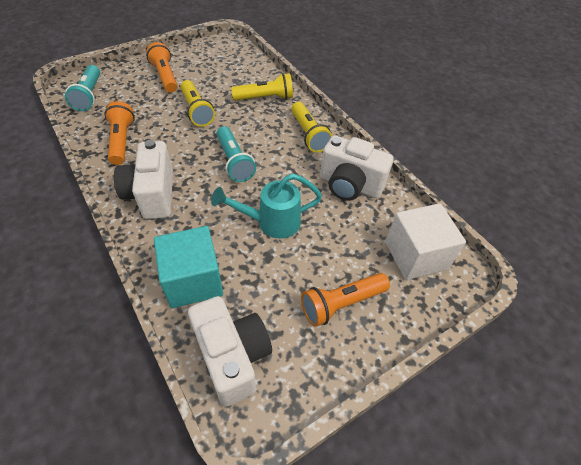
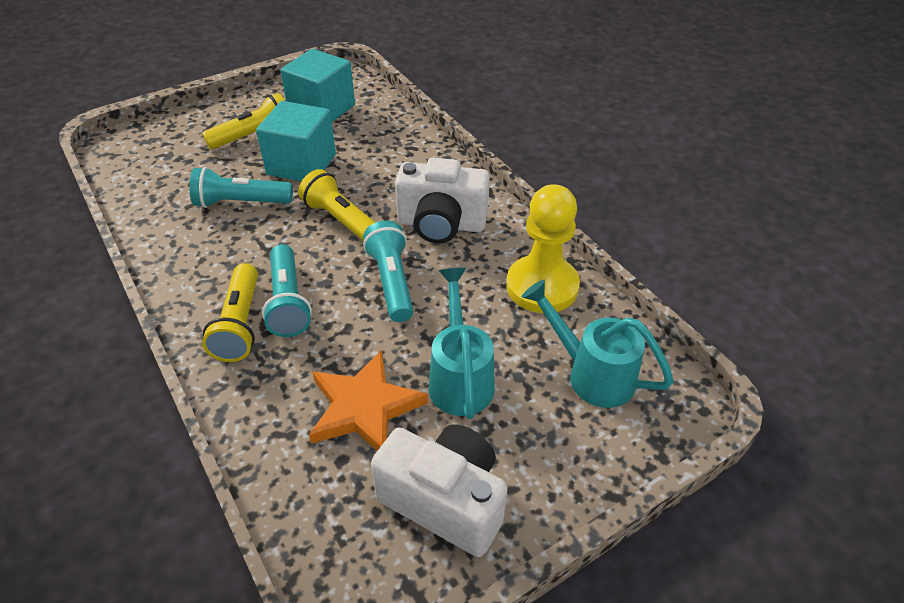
orange flashlight: 3 -> 0
orange star: 0 -> 1
turquoise cube: 1 -> 2
turquoise flashlight: 2 -> 3
turquoise watering can: 1 -> 2
white camera: 3 -> 2
white cube: 1 -> 0
yellow pawn: 0 -> 1

